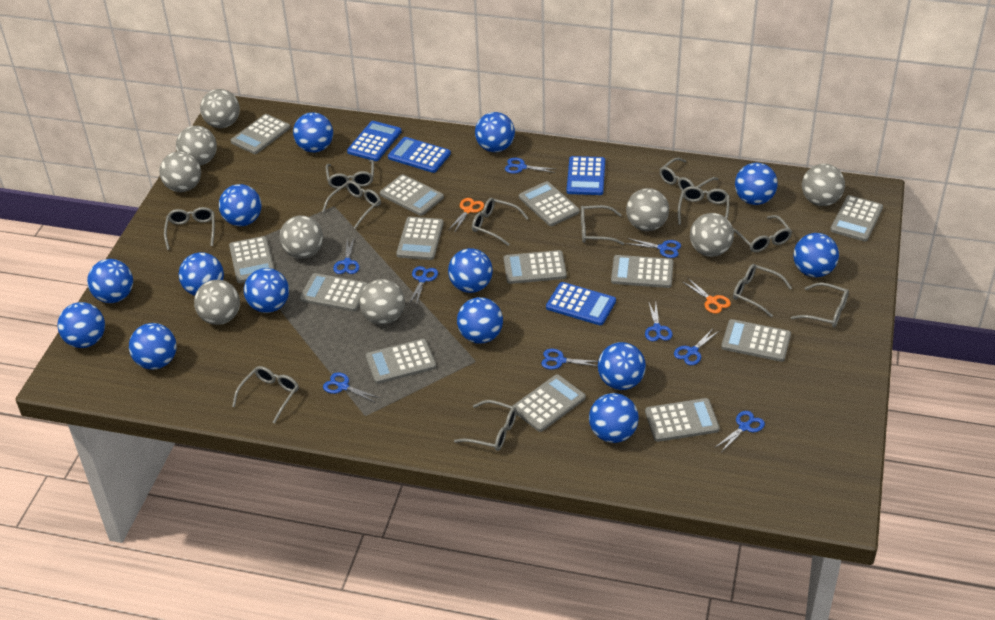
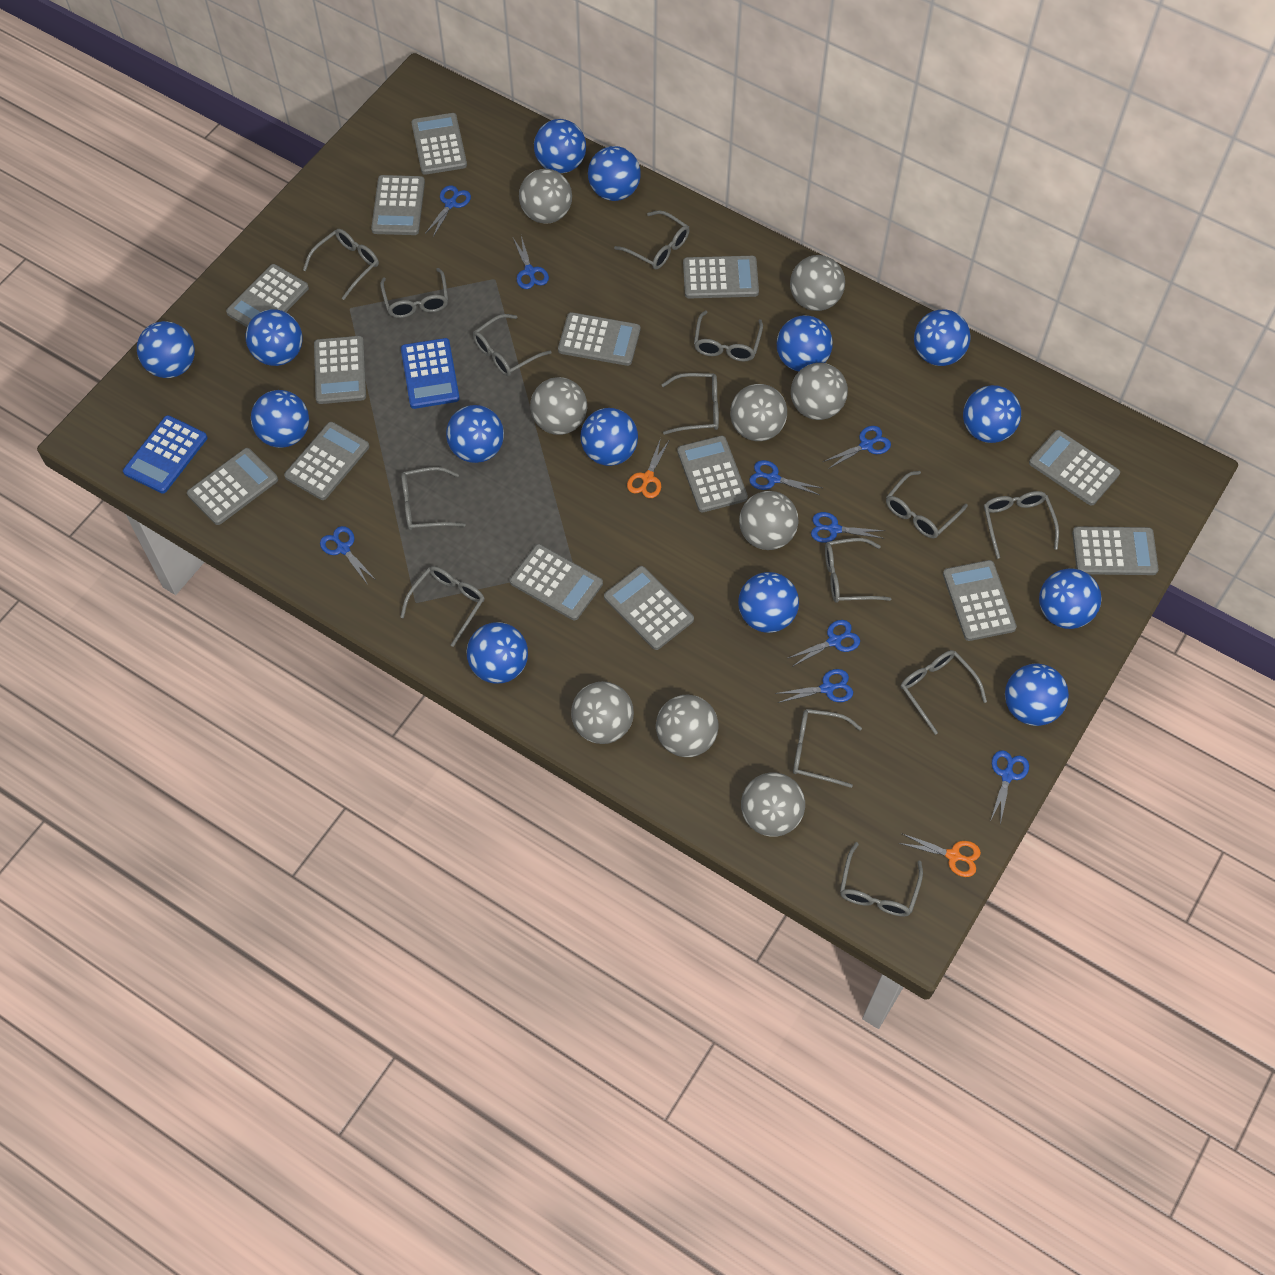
blue calculator: 4 -> 2
grey calculator: 13 -> 14
grey glasses: 12 -> 14

